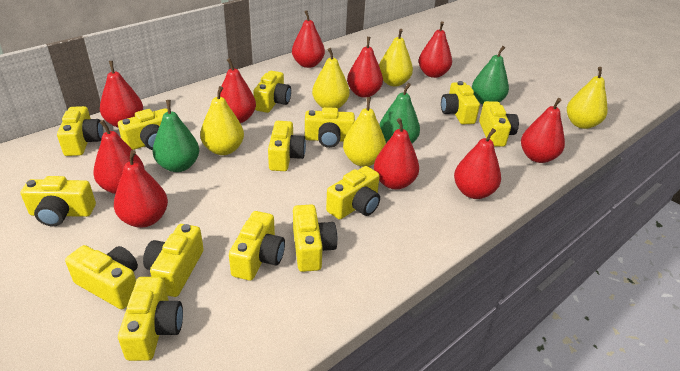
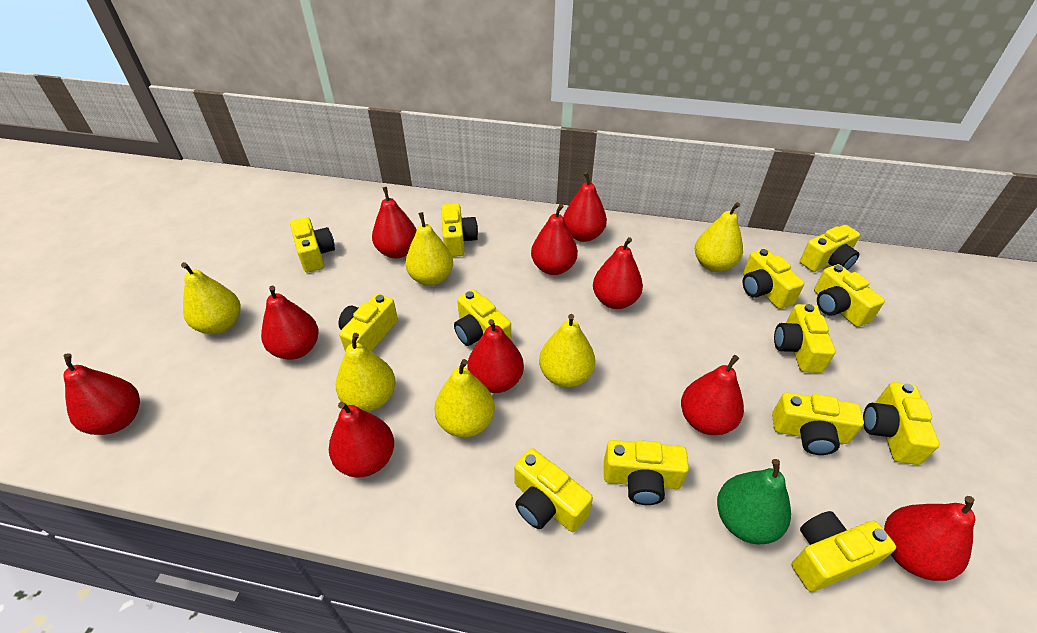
green pear: 3 -> 1
yellow camera: 14 -> 13
yellow pear: 5 -> 6

